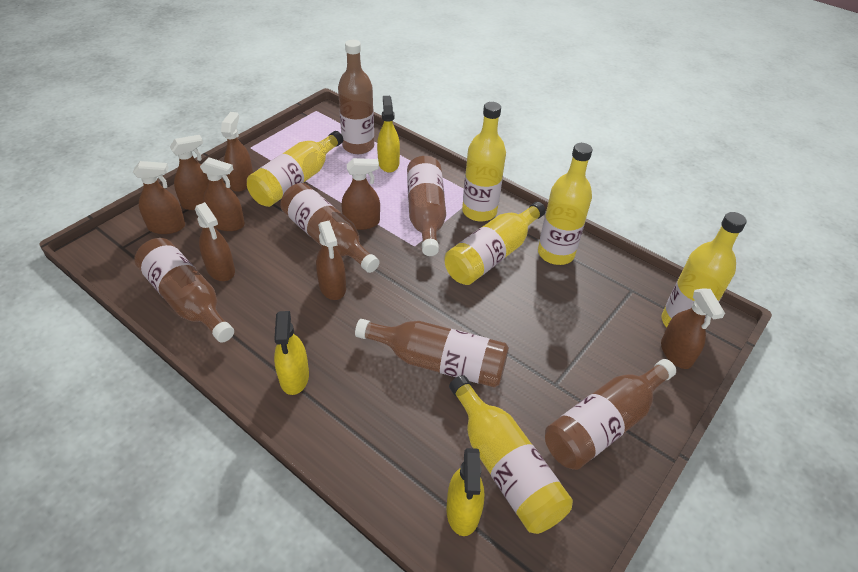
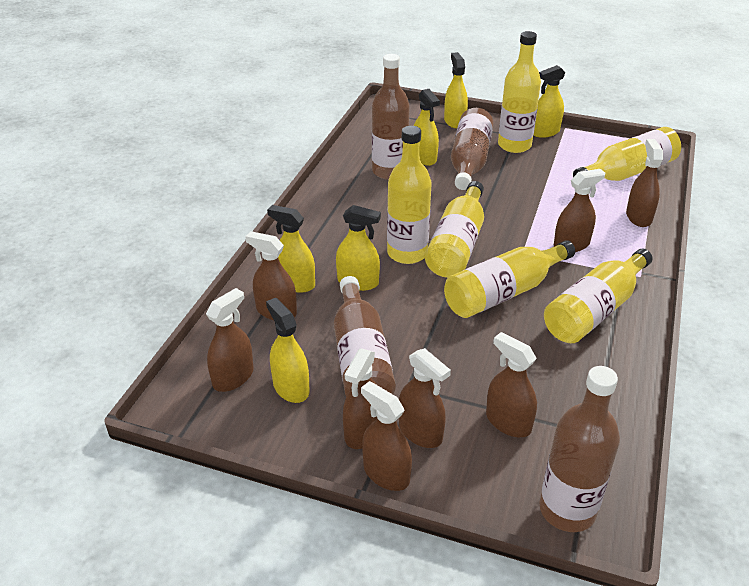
brown bottle: 6 -> 4
yellow spray bottle: 3 -> 6

